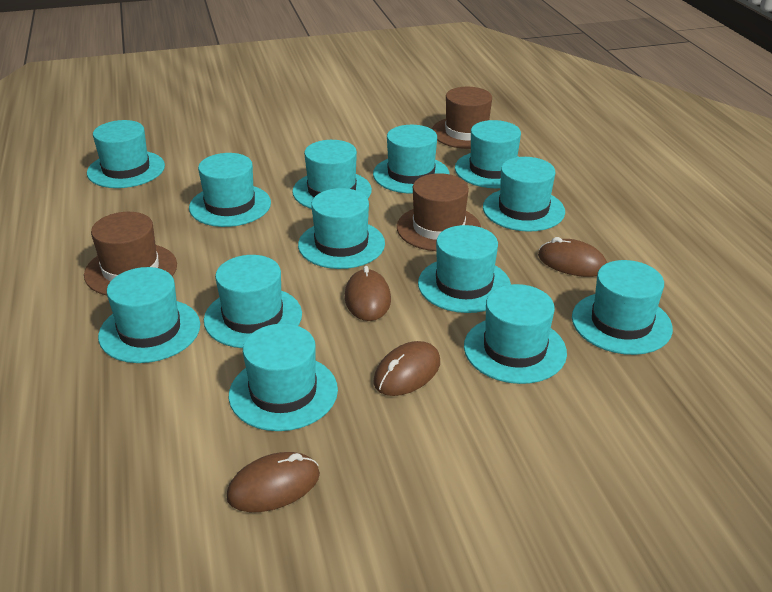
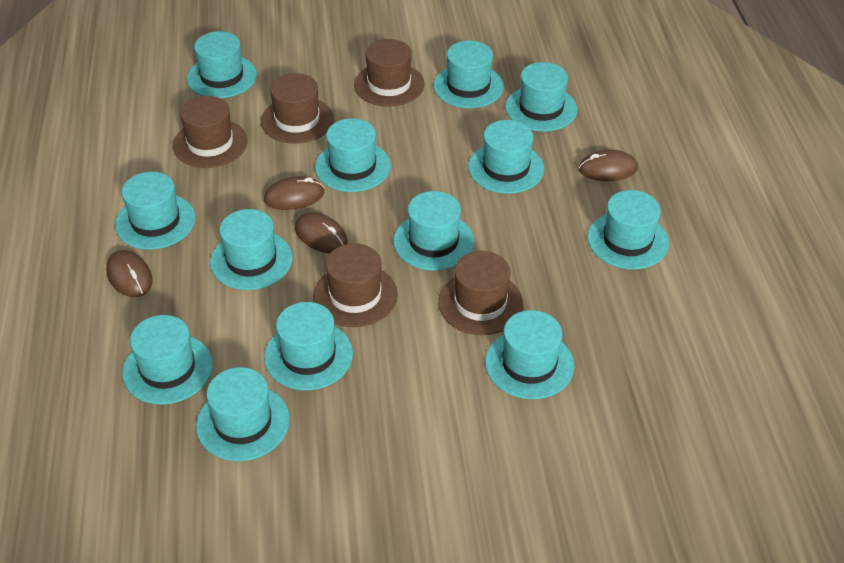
brown hat: 3 -> 5

